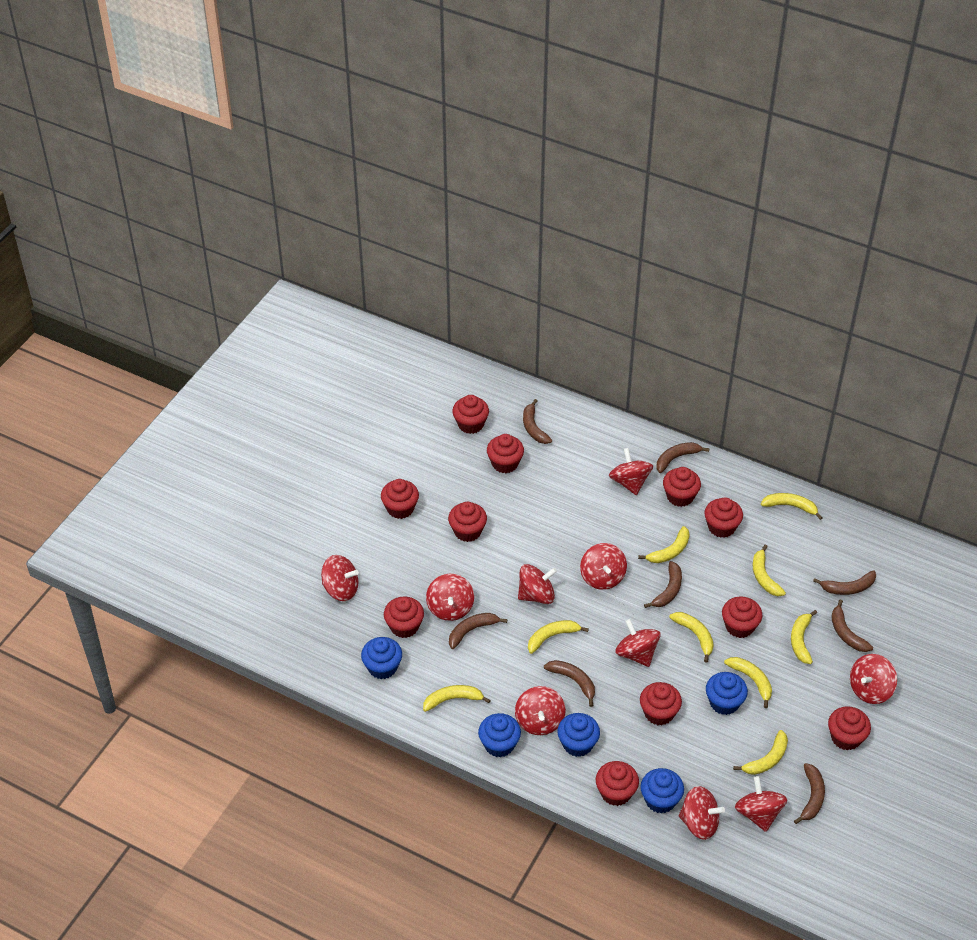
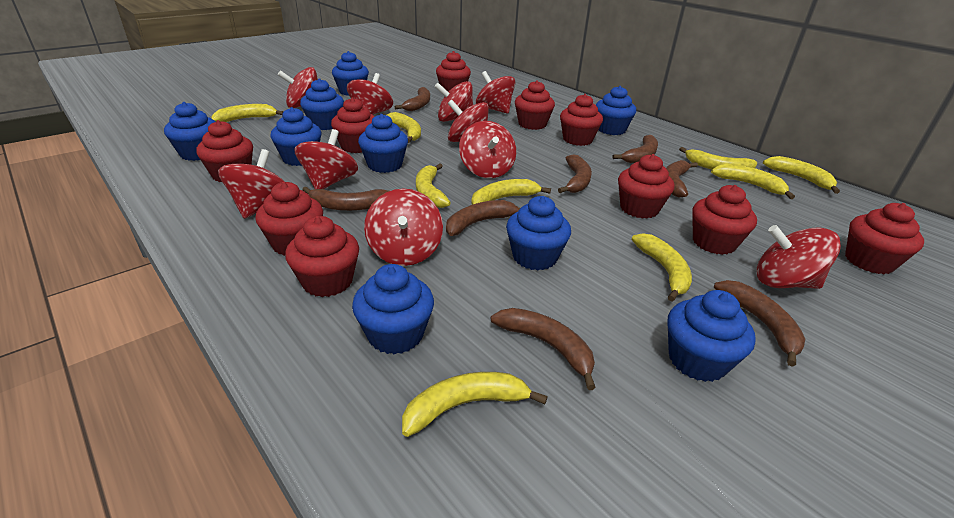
blue cupcake: 5 -> 9
red cupcake: 11 -> 10

